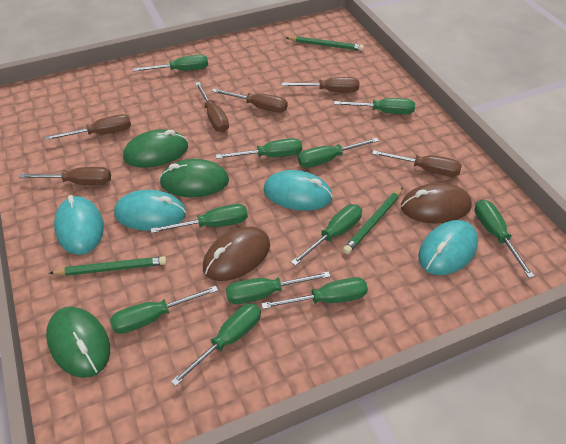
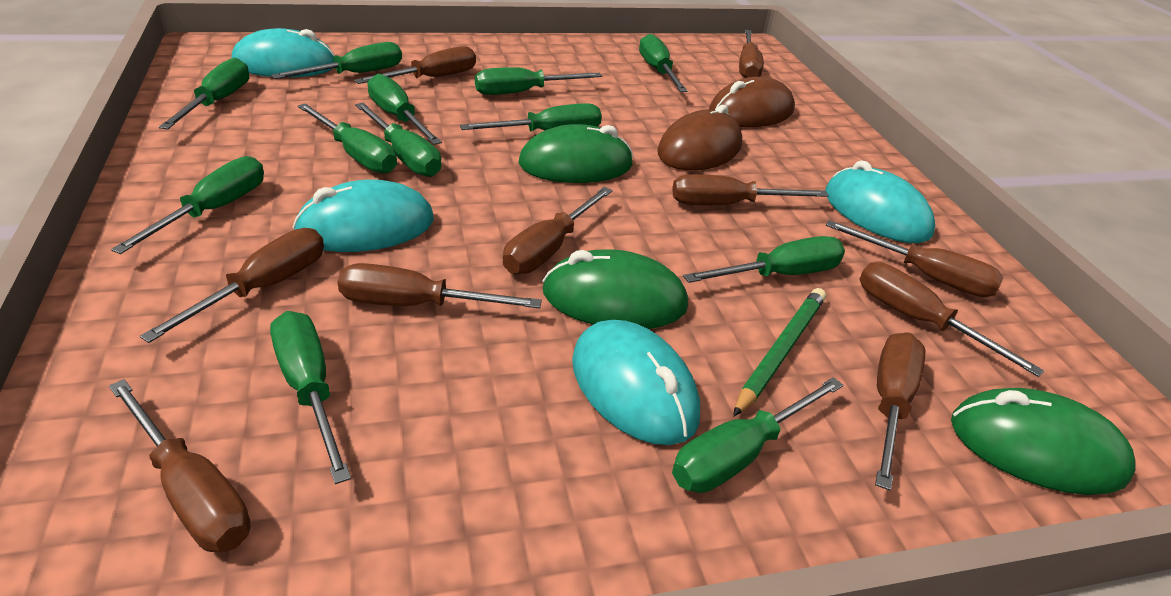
brown screwdriver: 6 -> 10
green pencil: 3 -> 1
green screwdriver: 11 -> 12

